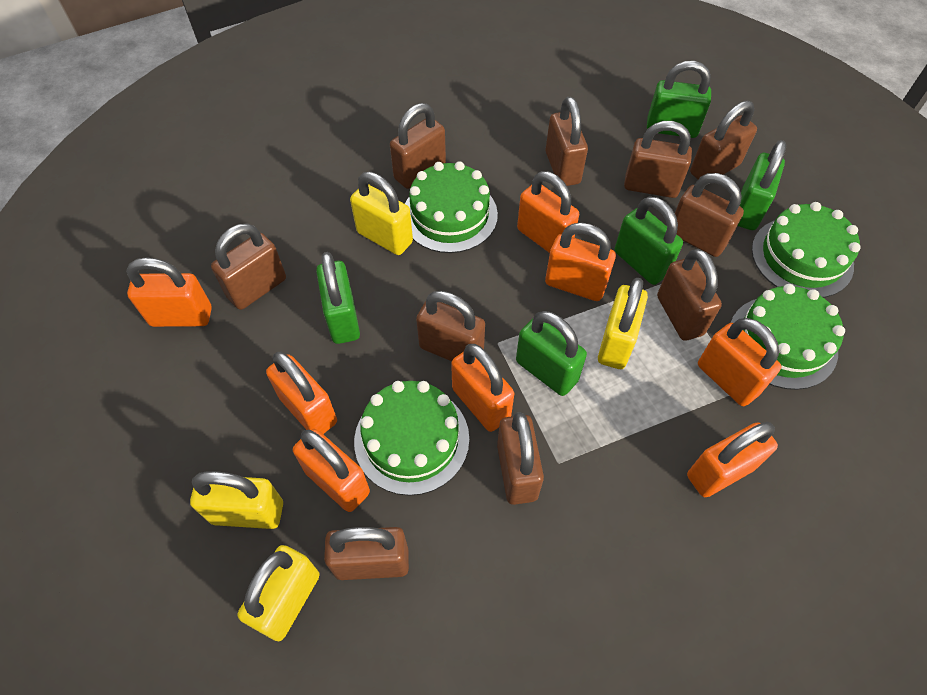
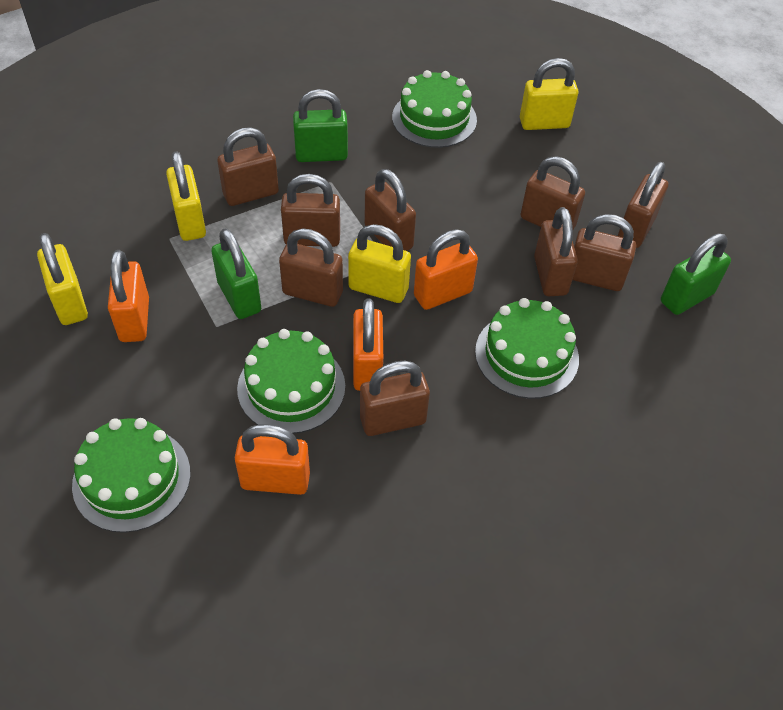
brown padlock: 10 -> 9
green padlock: 5 -> 3
orange padlock: 8 -> 4

